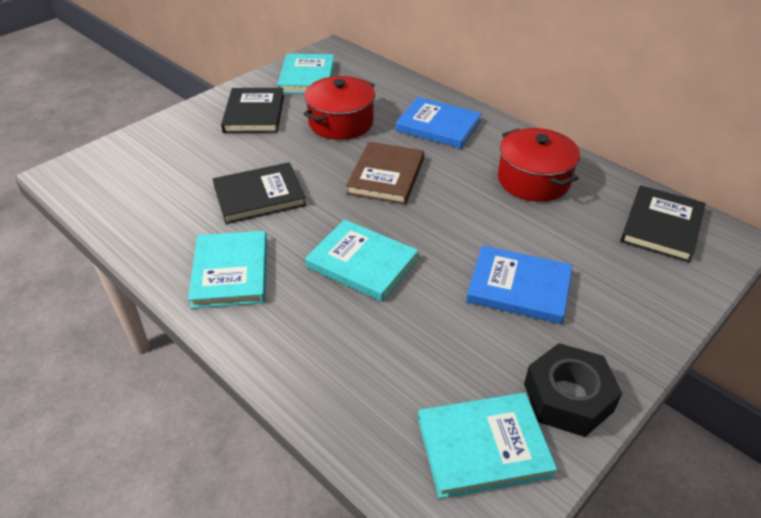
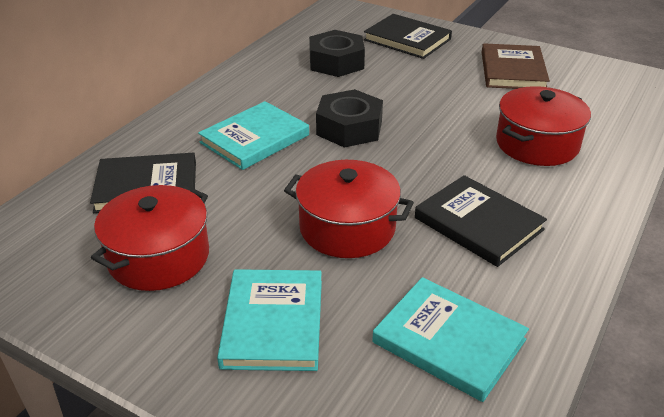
black nut: 1 -> 2
blue book: 2 -> 0
red pot: 2 -> 3
turquoise book: 4 -> 3

